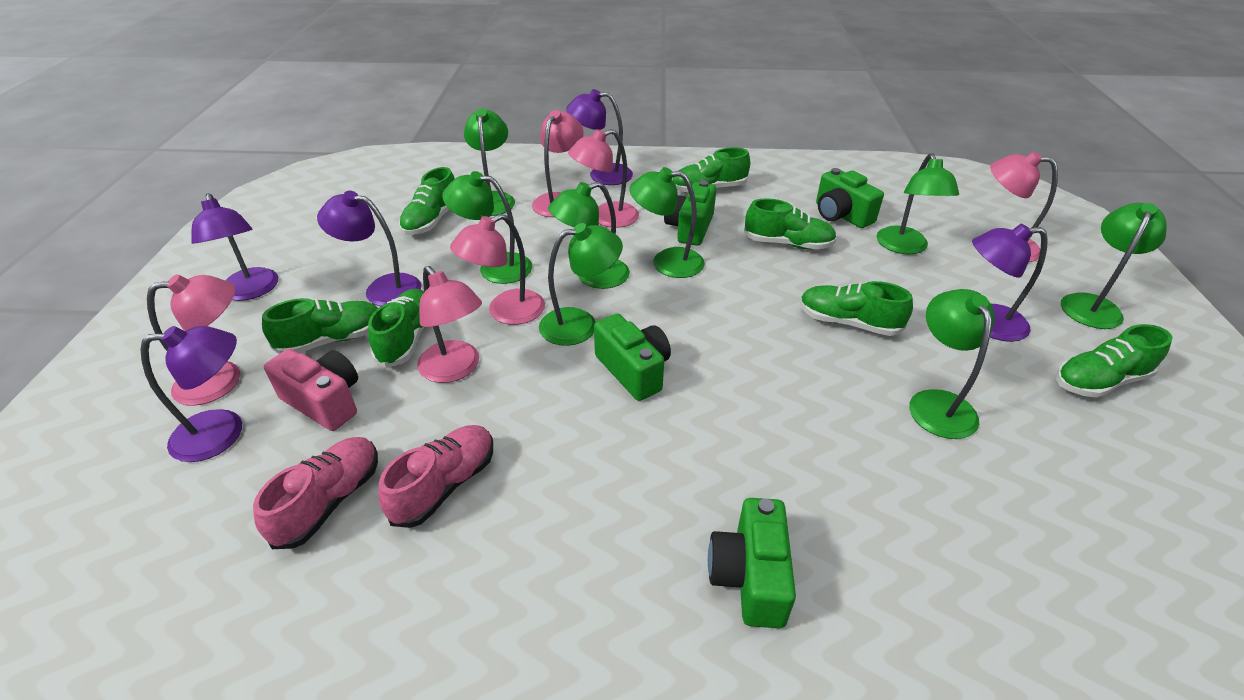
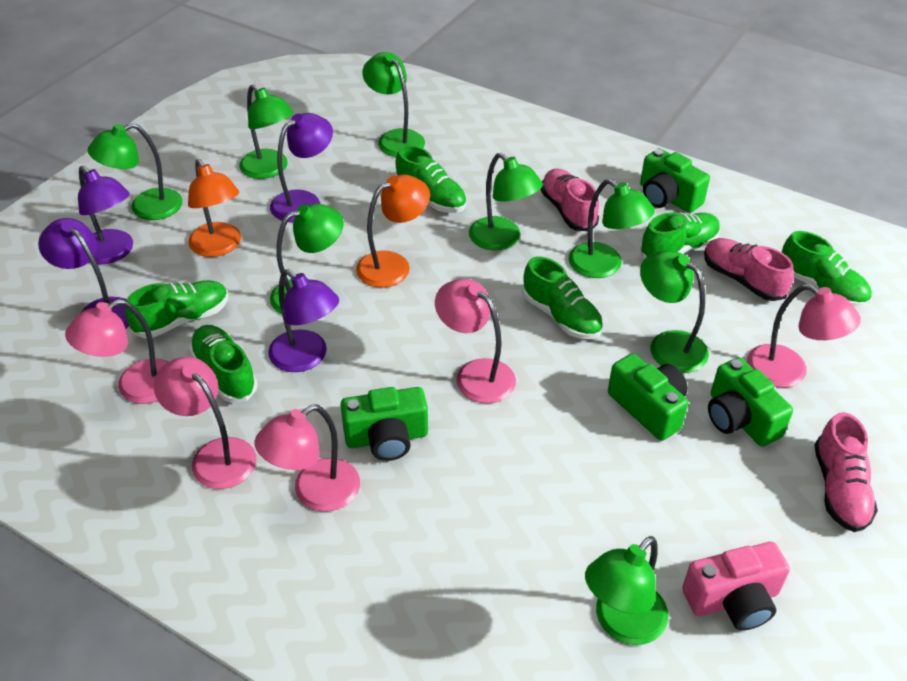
green shoe: 7 -> 6
orange lamp: 0 -> 2
pink lamp: 6 -> 5
pink shoe: 2 -> 3
purple lamp: 5 -> 4

